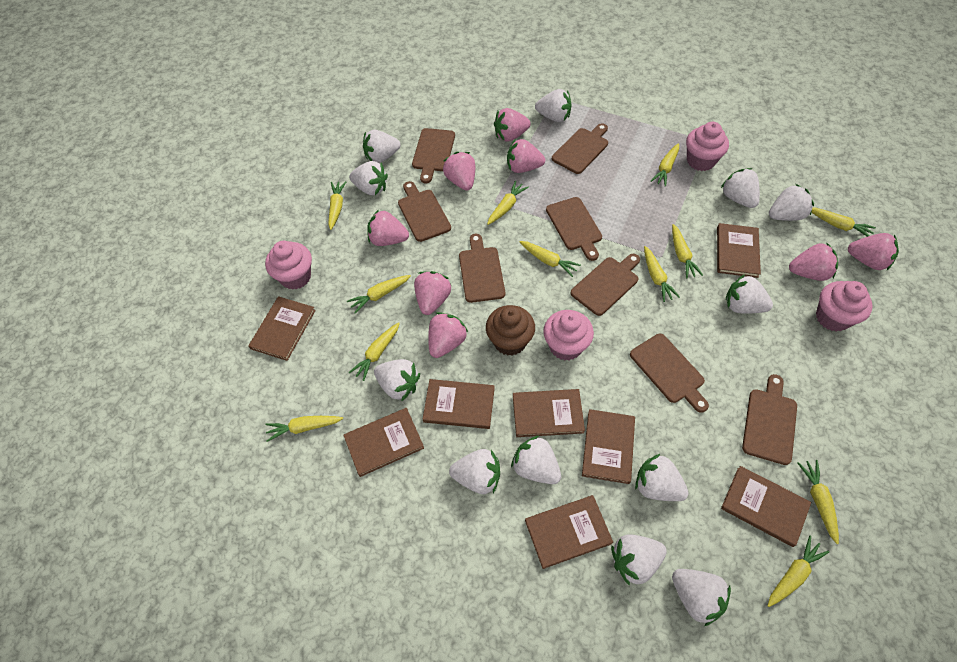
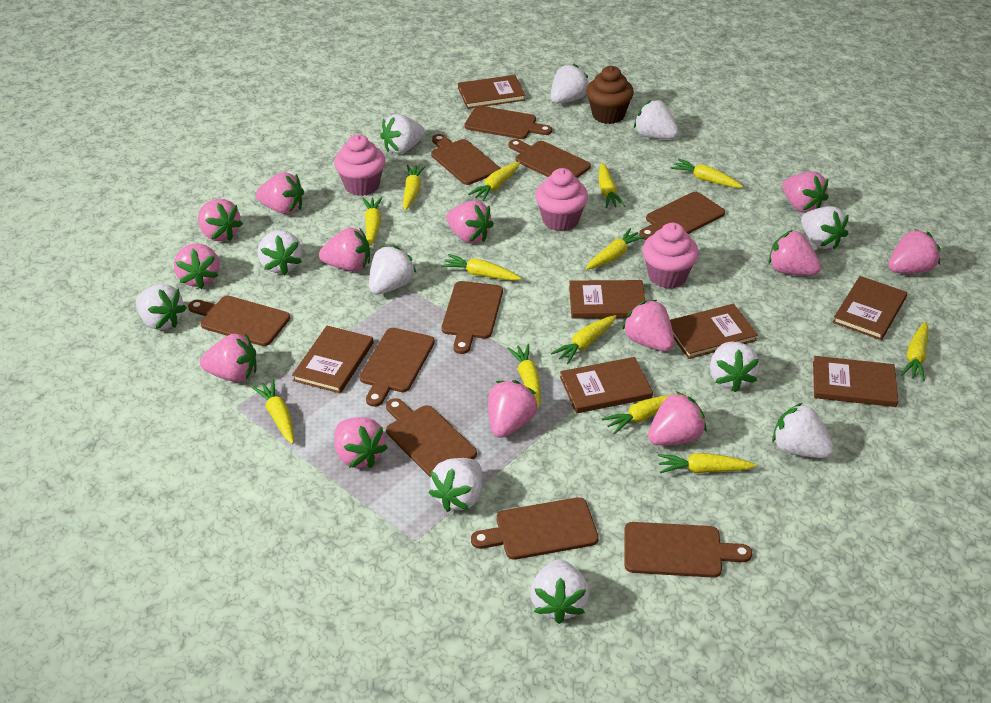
brown book: 8 -> 7
brown cutting board: 8 -> 10
pink cupcake: 4 -> 3
pink strawberry: 8 -> 13
white strawberry: 12 -> 11
yellow carrot: 12 -> 13

